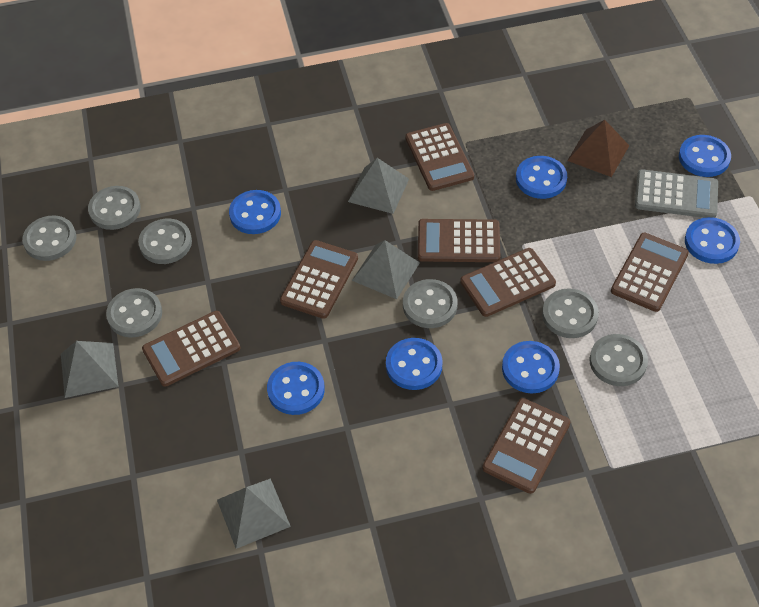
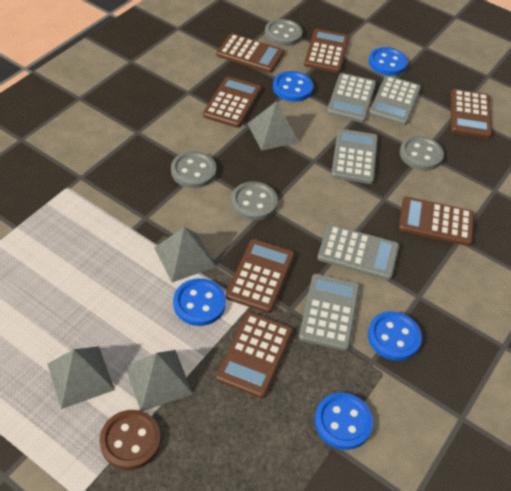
blue button: 7 -> 5
brown button: 0 -> 1
brown pyramid: 1 -> 0
grey button: 7 -> 4
grey calculator: 1 -> 5

